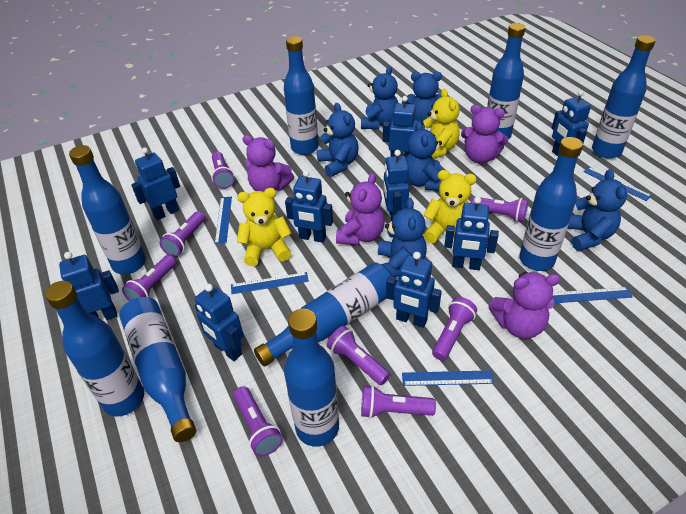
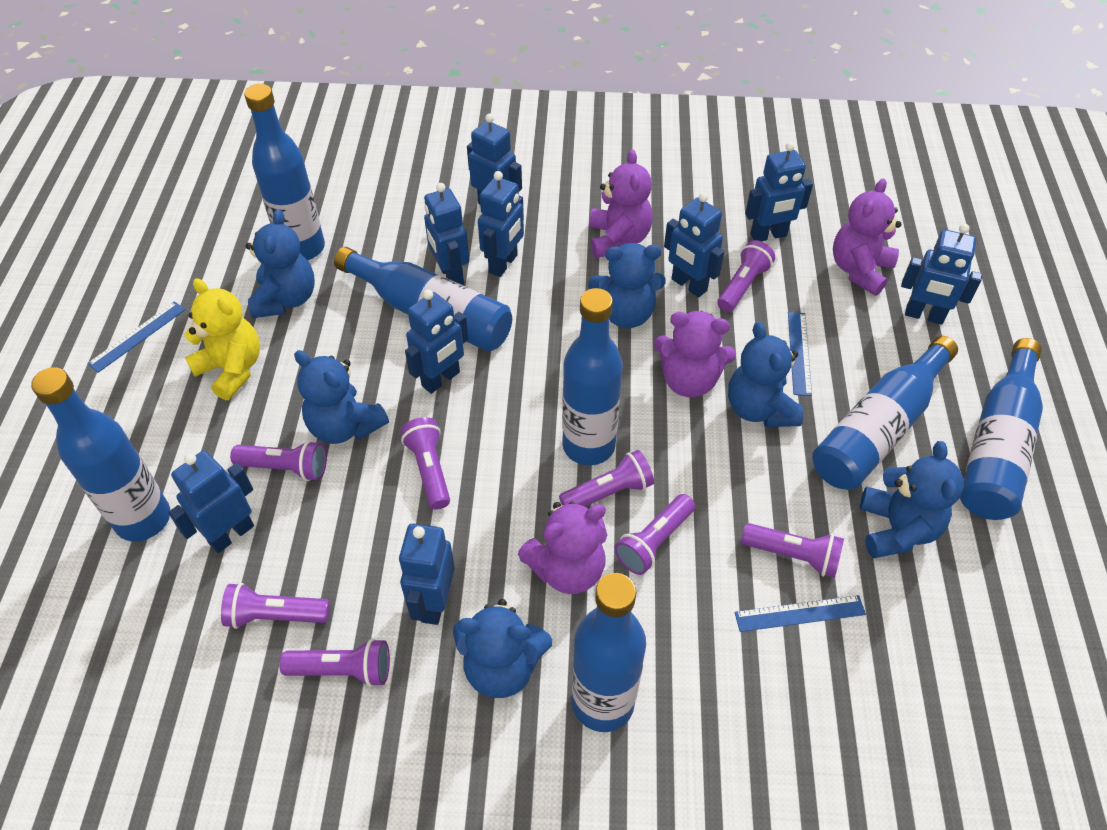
blue bottle: 9 -> 7
blue ruler: 5 -> 3
yellow teddy bear: 3 -> 1

